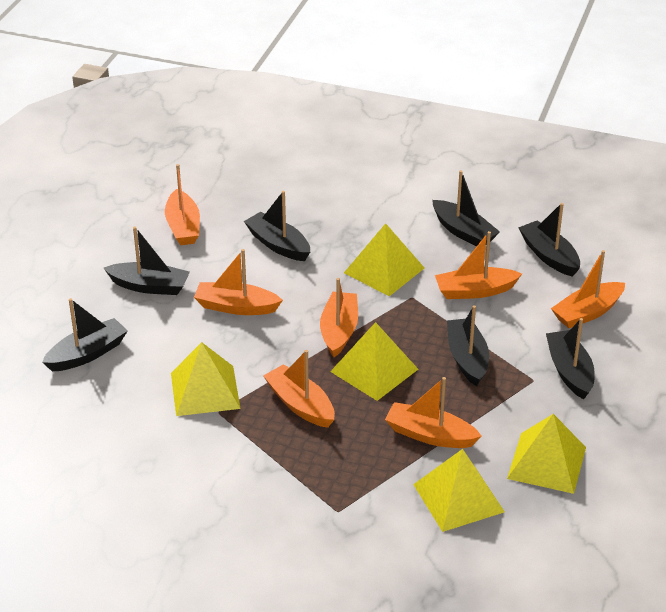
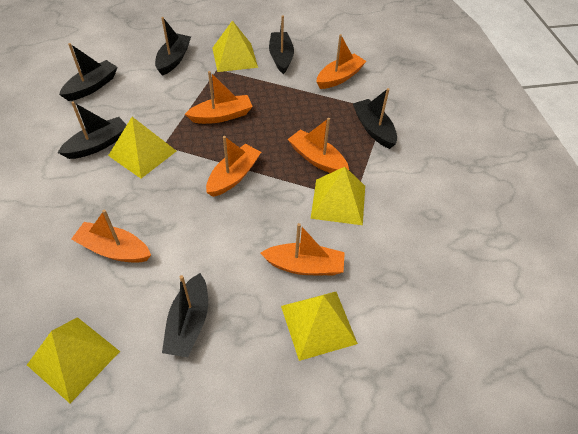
black boat: 7 -> 6
orange boat: 7 -> 6

